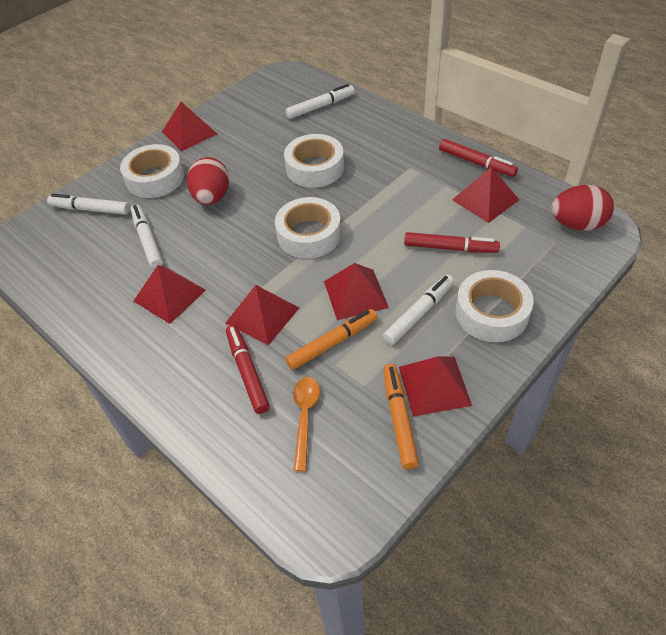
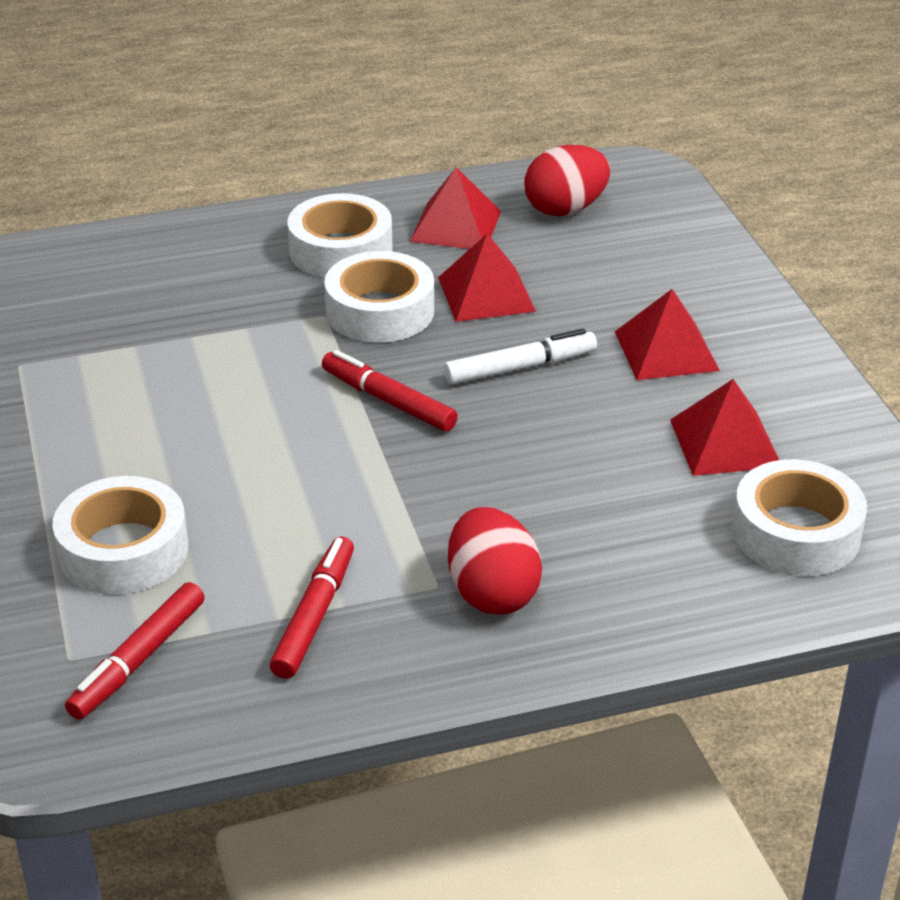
orange marker: 2 -> 0
orange spoon: 1 -> 0
red pyramid: 6 -> 4
white marker: 4 -> 1

